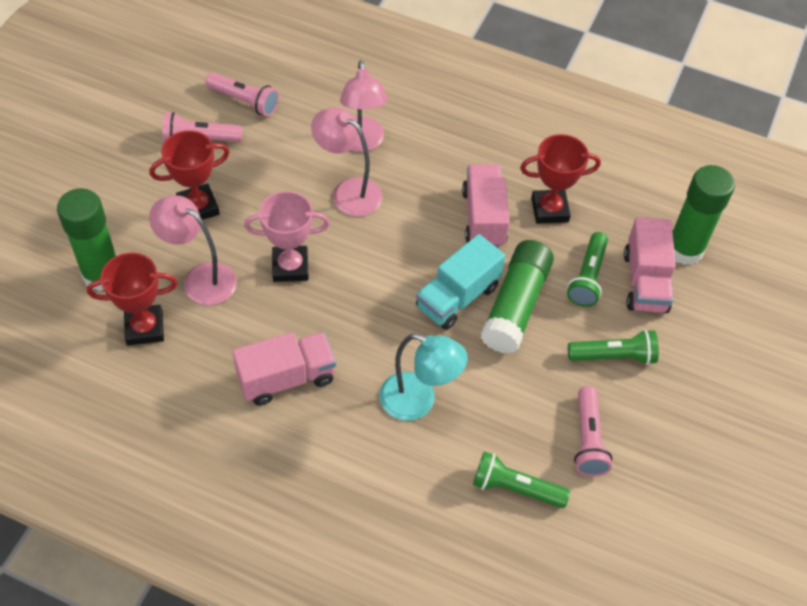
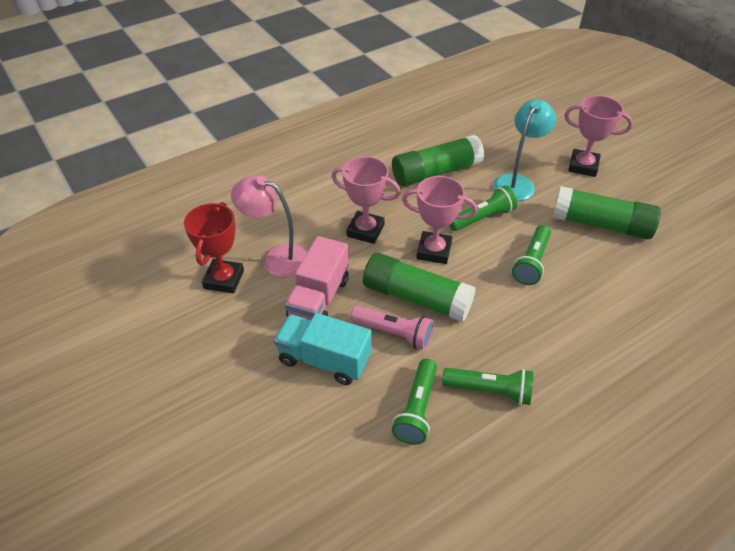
green flashlight: 3 -> 4
pink flashlight: 3 -> 1
pink lamp: 3 -> 1
pink trophy: 1 -> 3
pink truck: 3 -> 1
red trophy: 3 -> 1

